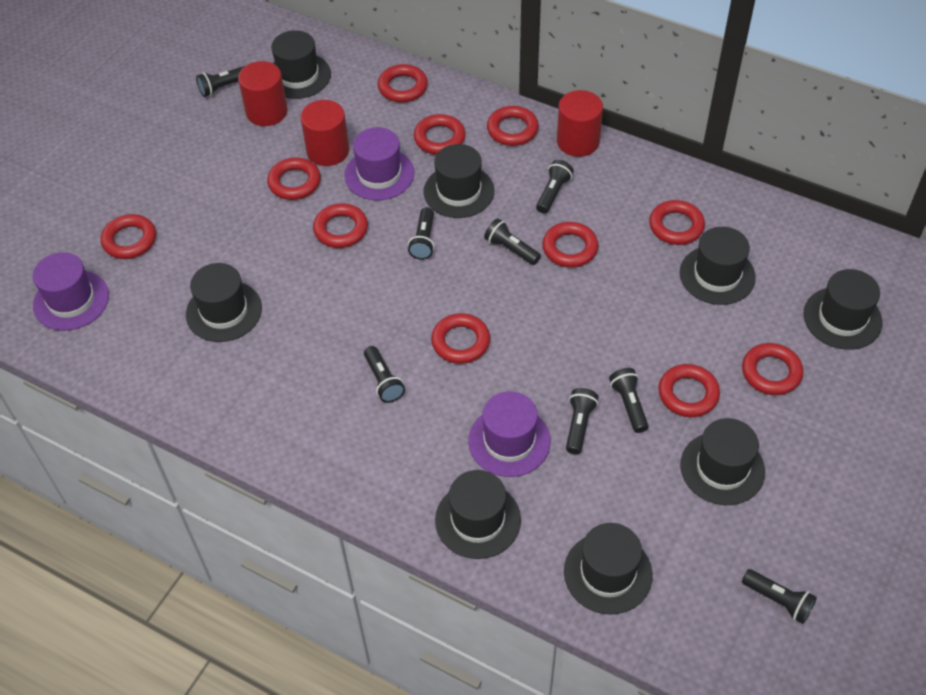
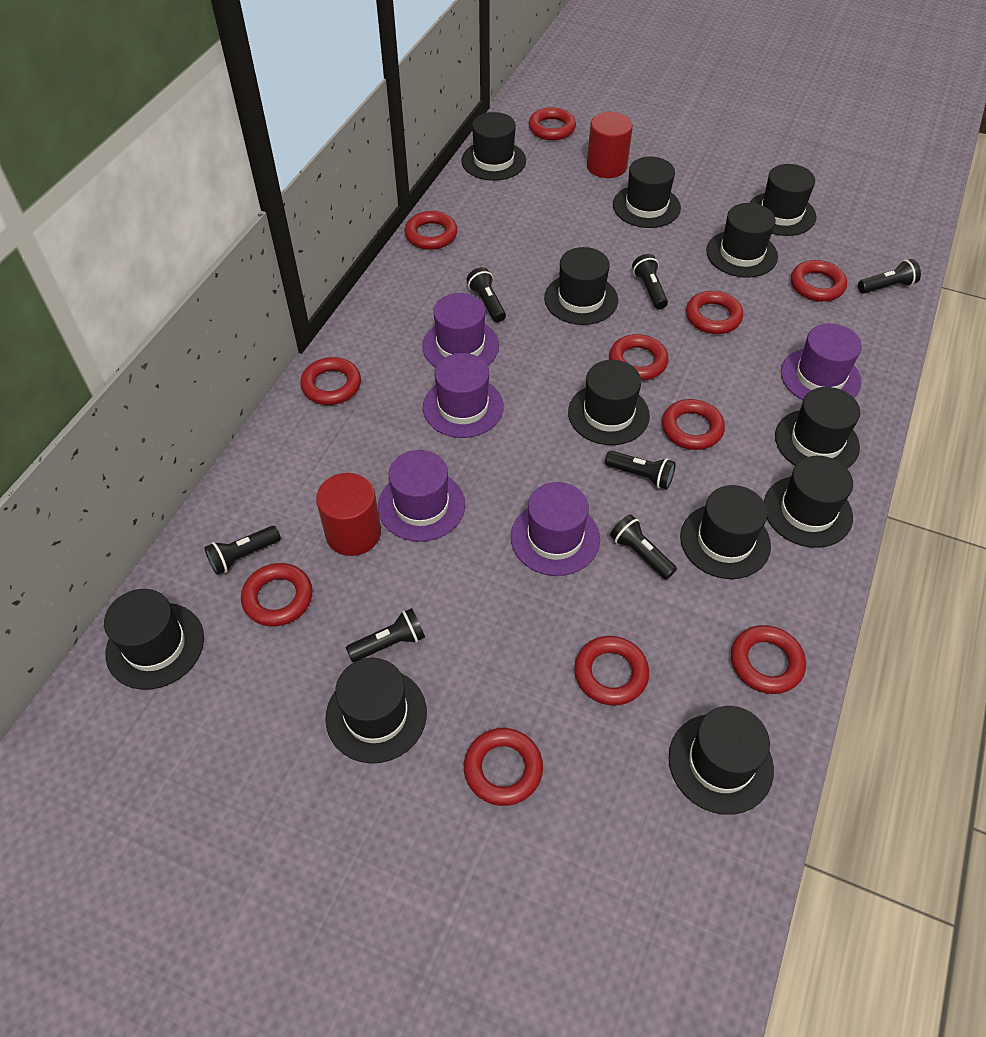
black flashlight: 8 -> 7
black hat: 8 -> 12
purple hat: 3 -> 5
red cylinder: 3 -> 2

